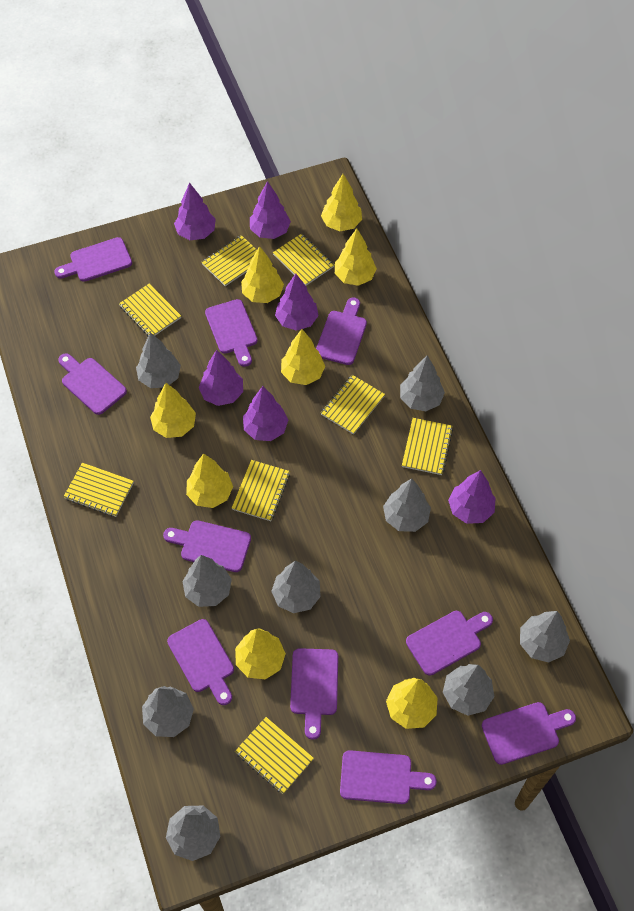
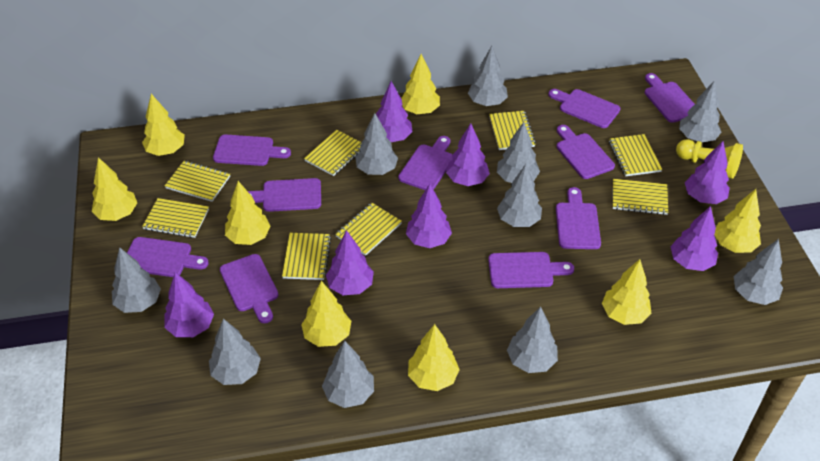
grey tree: 9 -> 10
purple tree: 6 -> 7
yellow pawn: 0 -> 1

